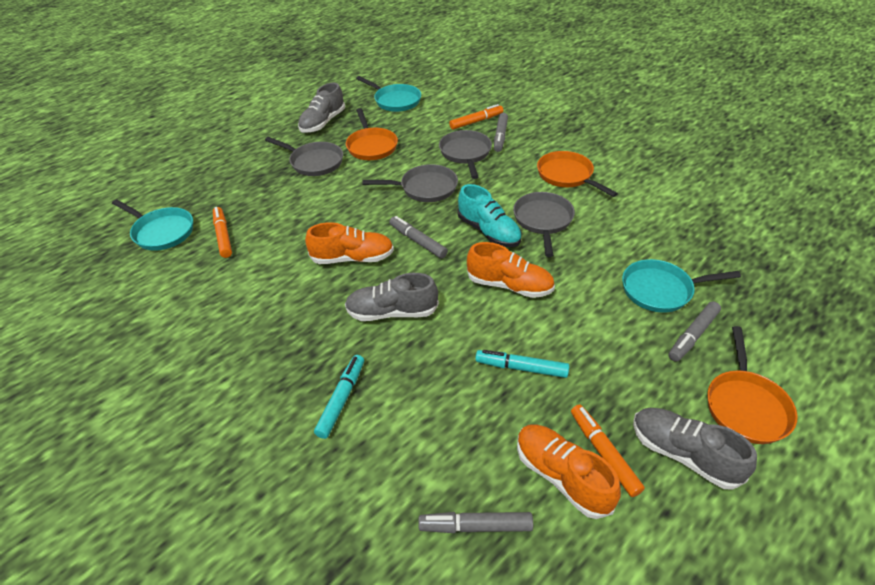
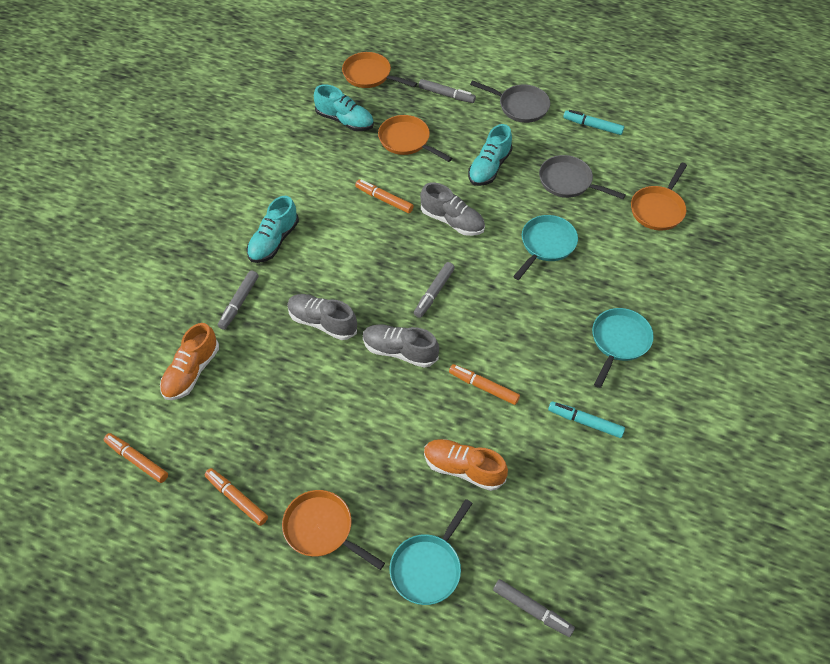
grey pan: 4 -> 2
orange marker: 3 -> 4
orange pan: 3 -> 4
orange shoe: 3 -> 2
turquoise shoe: 1 -> 3

